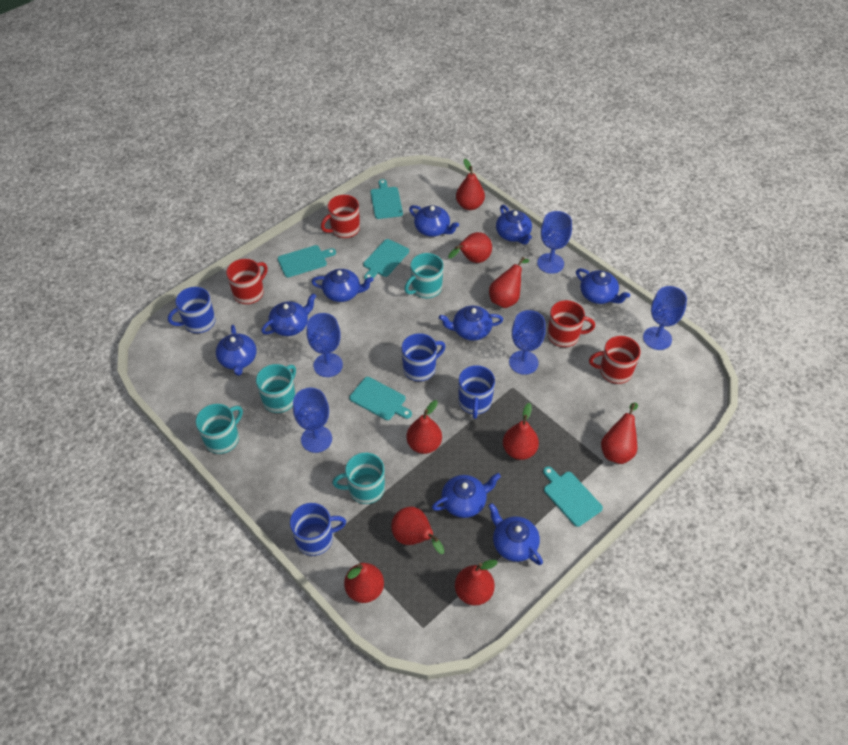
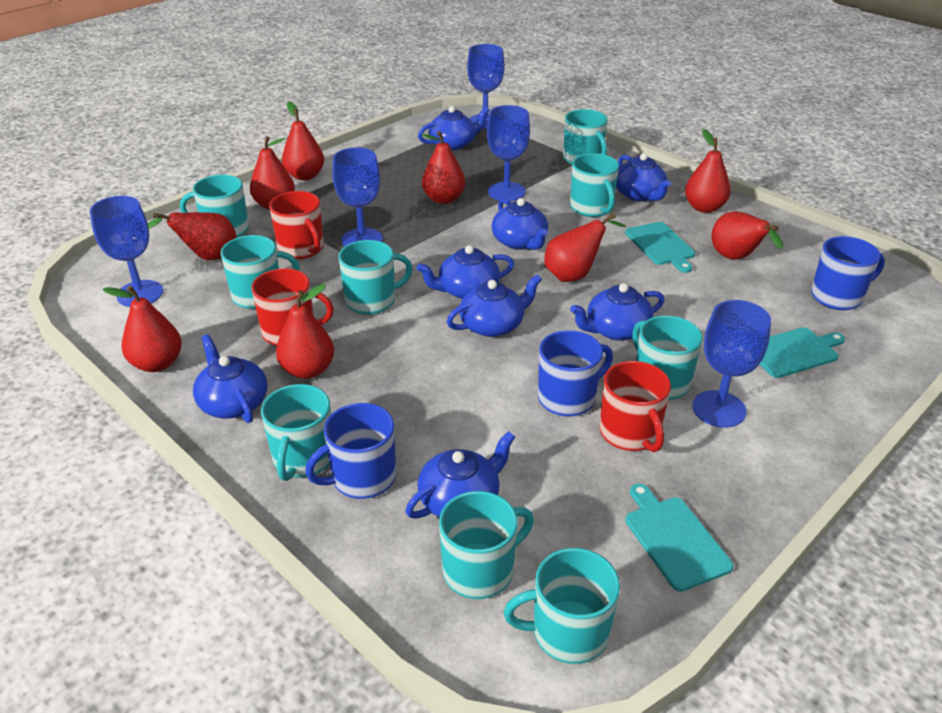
blue mug: 4 -> 3
blue teapot: 9 -> 8
red mug: 4 -> 3
turquoise cutting board: 5 -> 3
turquoise mug: 4 -> 9

